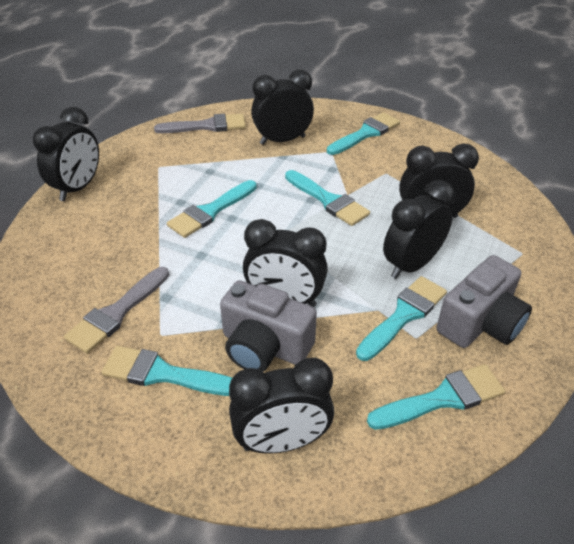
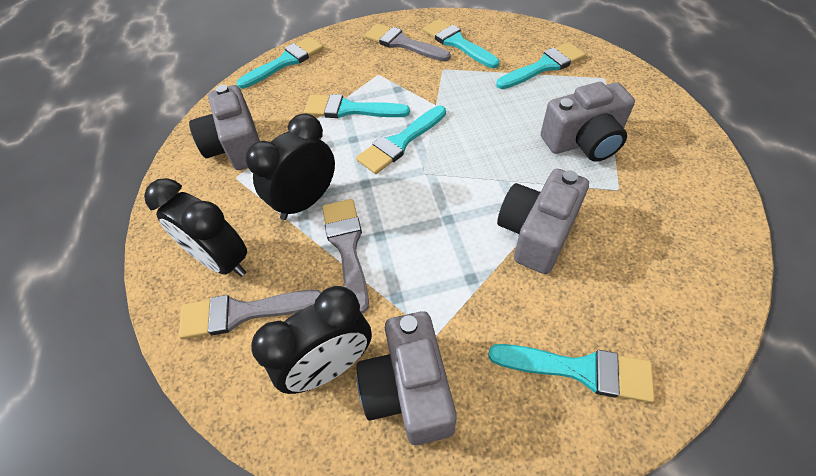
black clock: 6 -> 3
grey brush: 2 -> 3
grey camera: 2 -> 4

